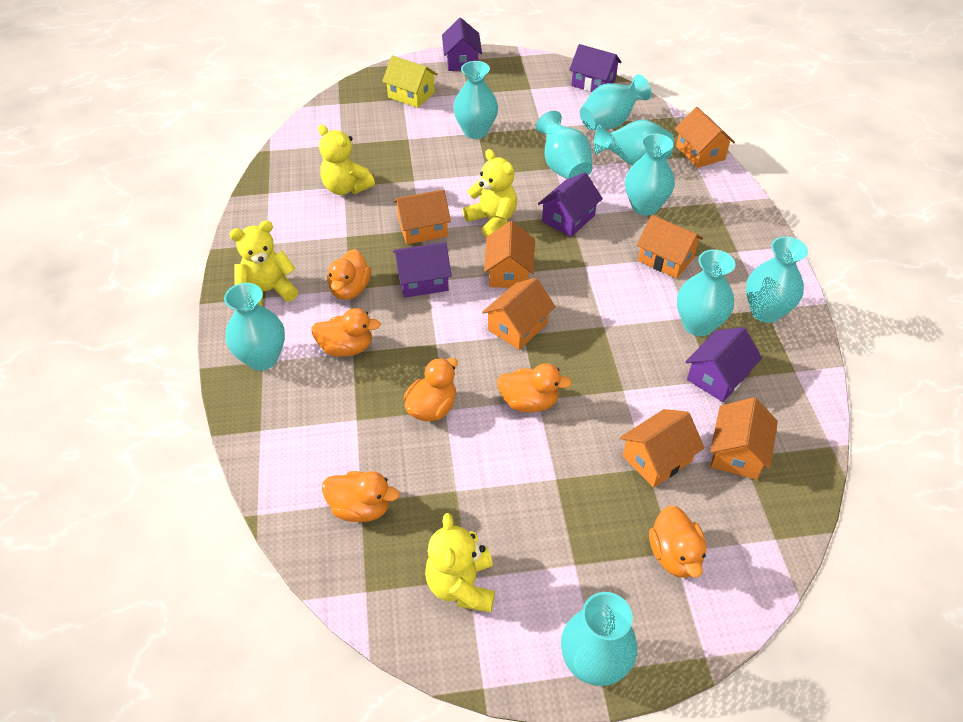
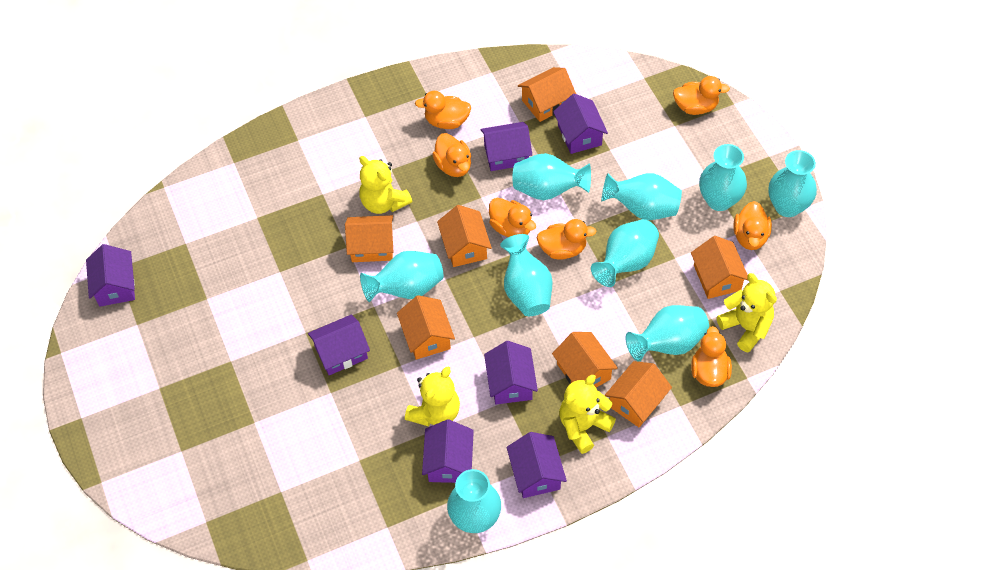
orange duck: 6 -> 7
purple house: 5 -> 7
yellow house: 1 -> 0

